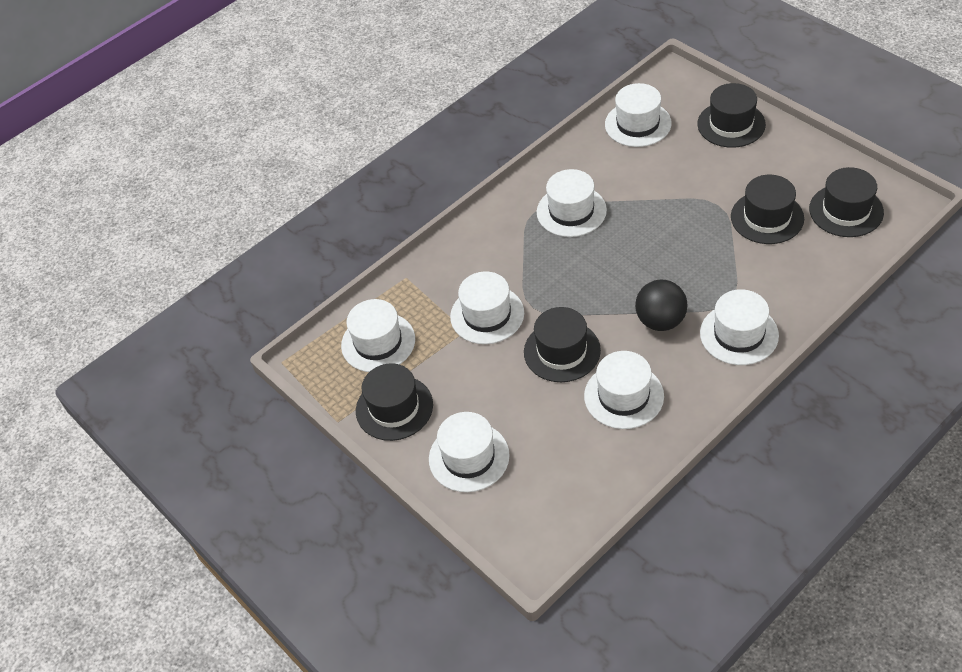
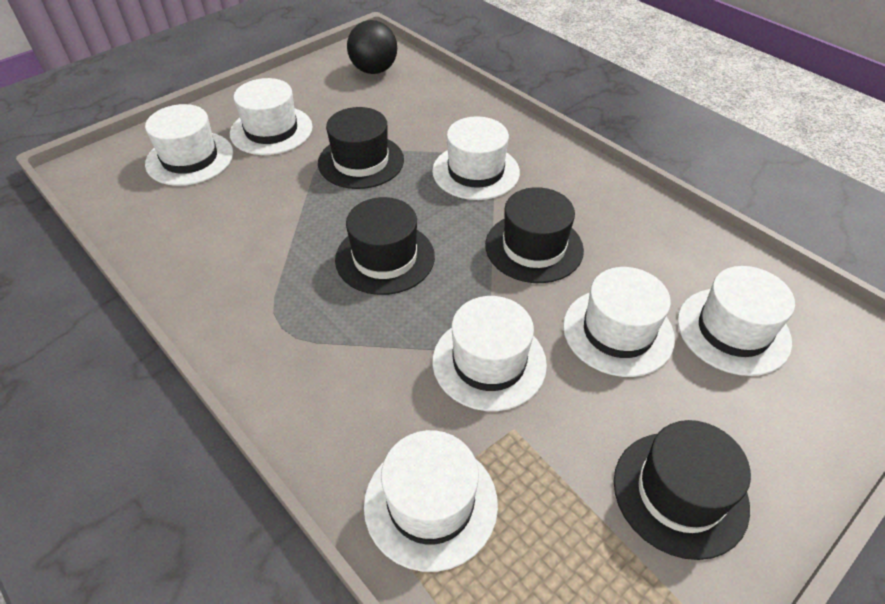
black hat: 5 -> 4

